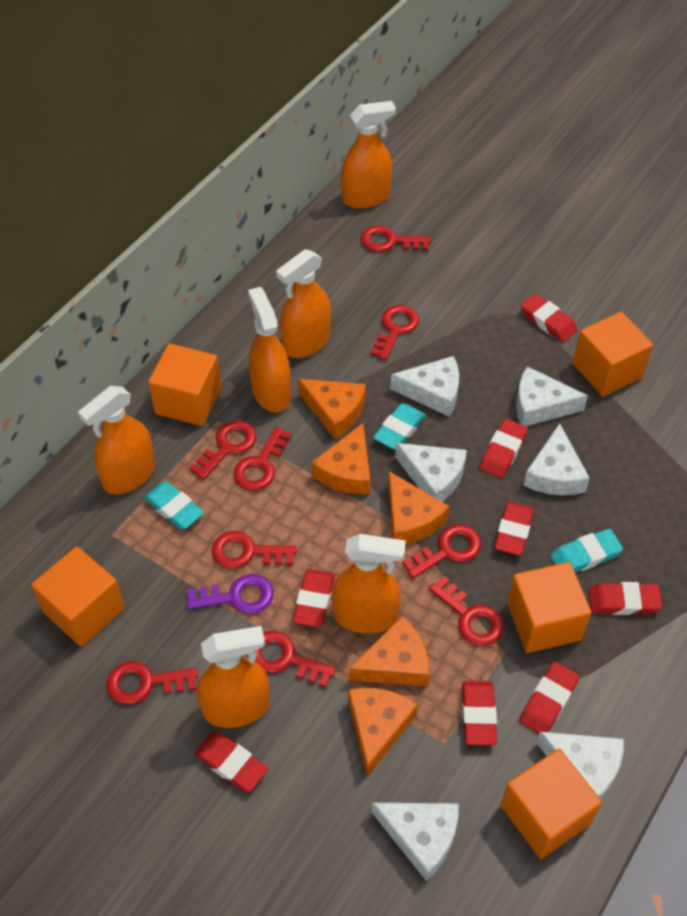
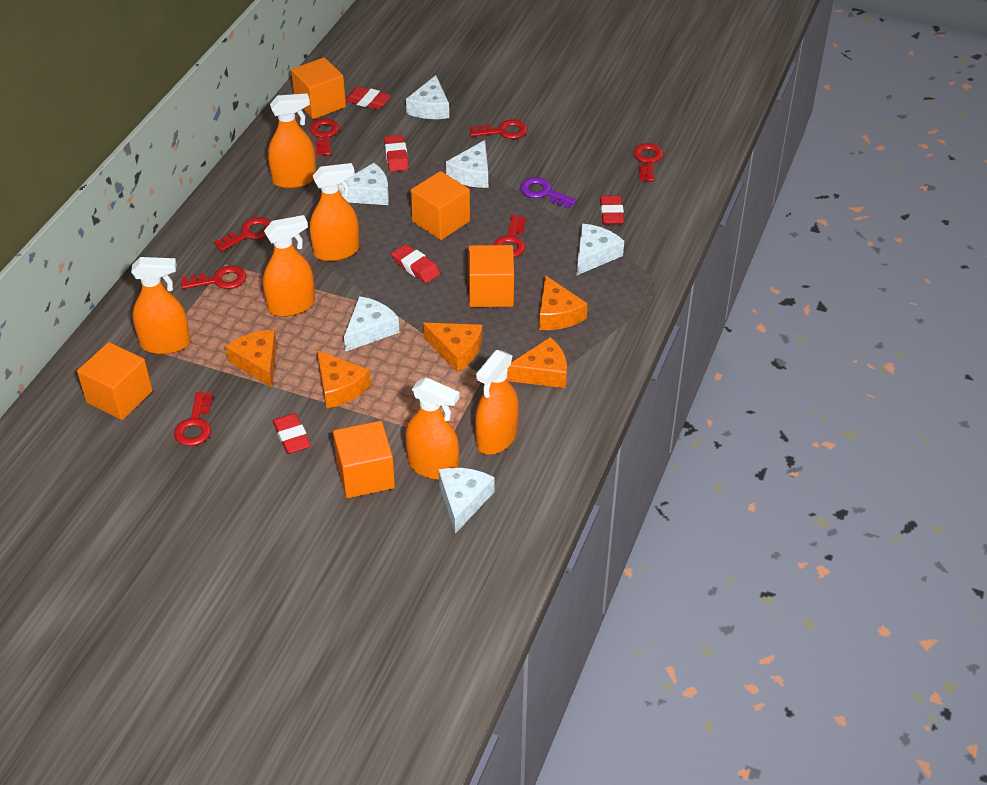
red eraser: 8 -> 5
red key: 9 -> 7
turquoise eraser: 3 -> 0

